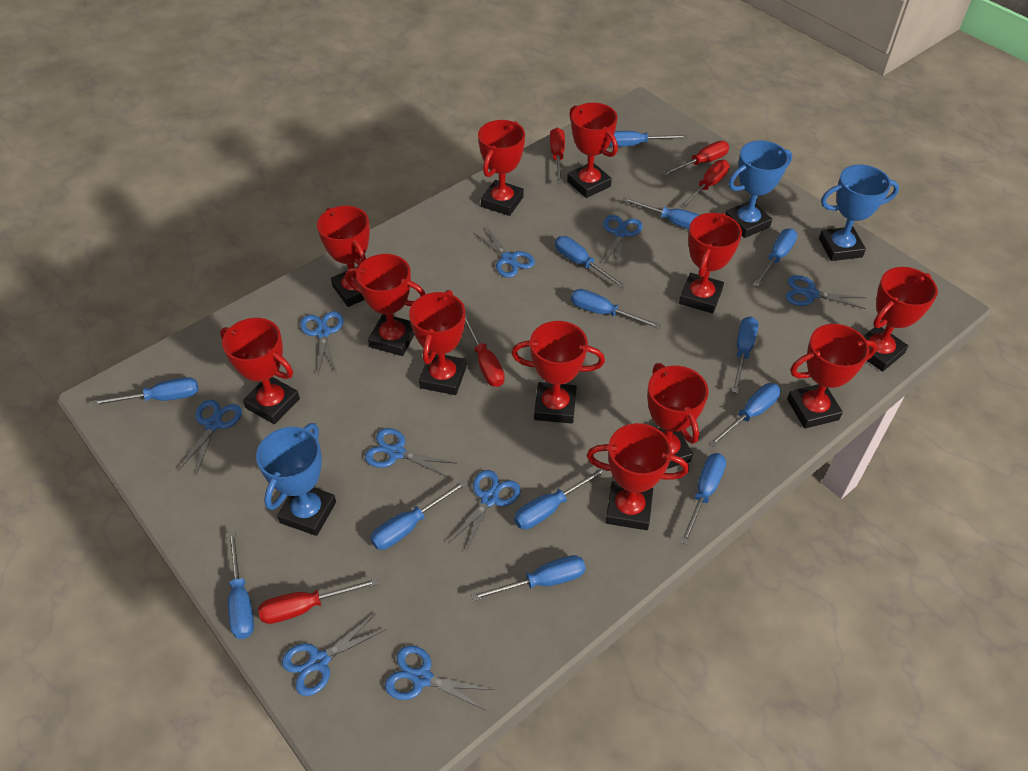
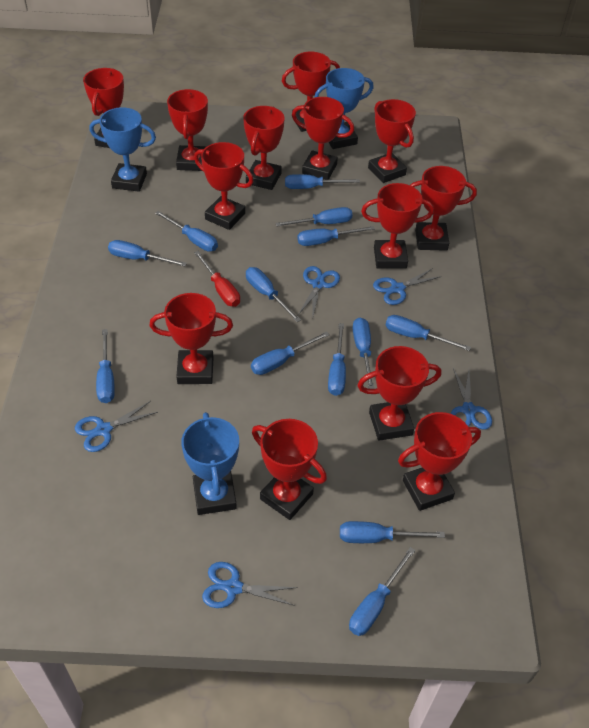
blue scissors: 9 -> 5
red screwdriver: 5 -> 1
red trophy: 12 -> 13

